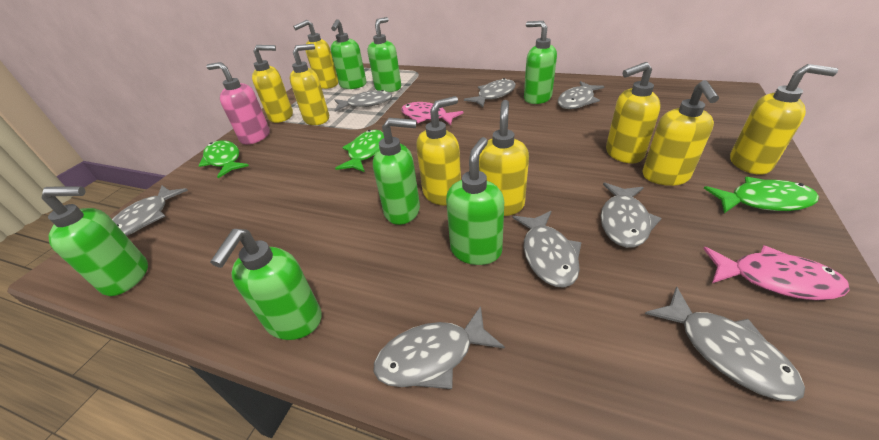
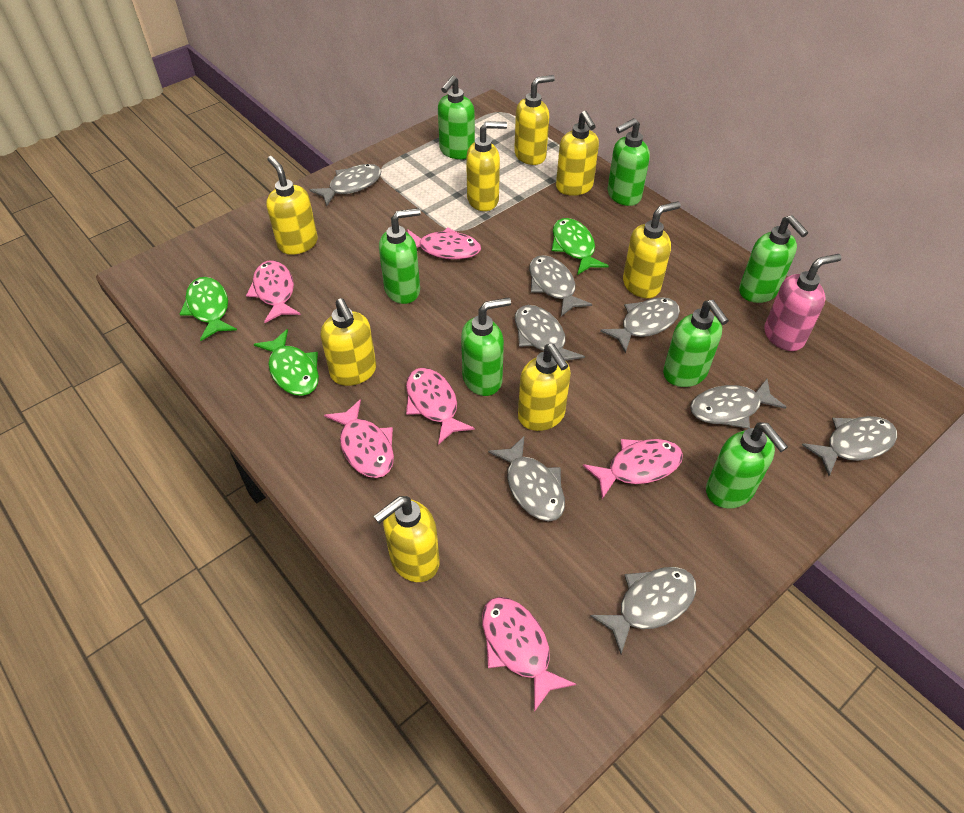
pink fish: 2 -> 6

